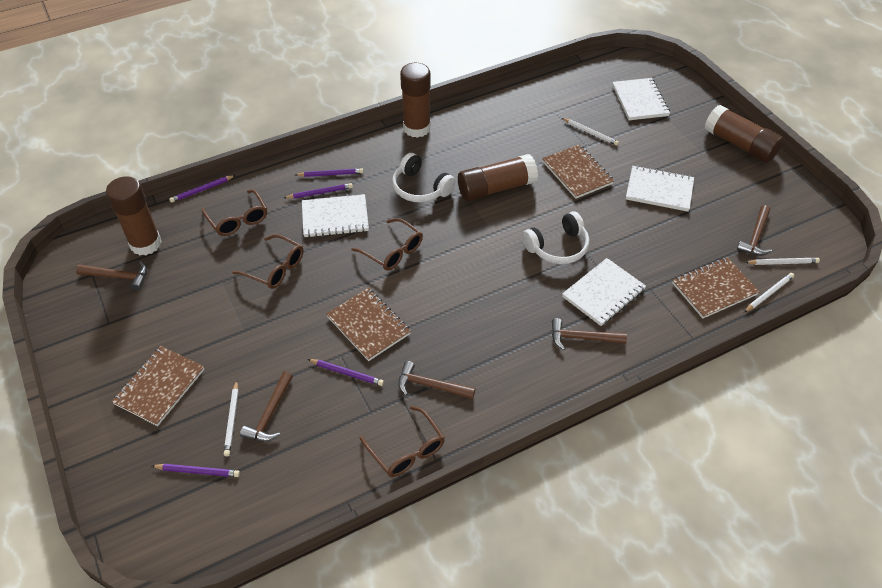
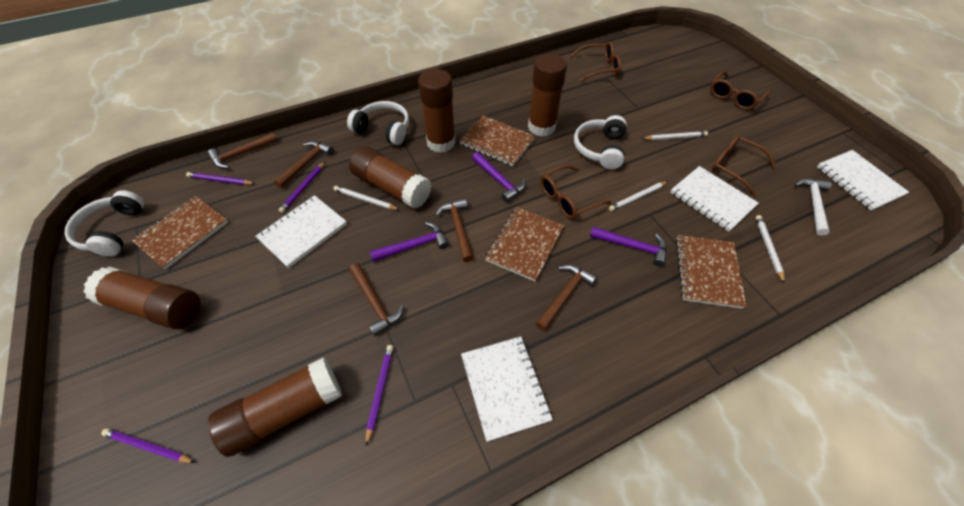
brown glue stick: 4 -> 5
purple hammer: 0 -> 3
purple pencil: 5 -> 4
white hammer: 0 -> 1
white headphones: 2 -> 3

